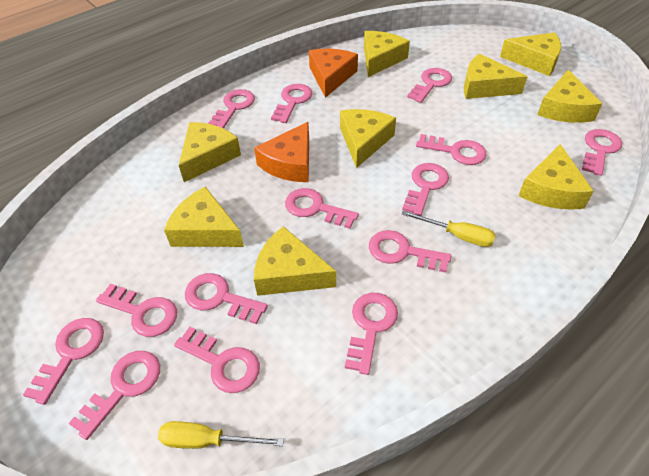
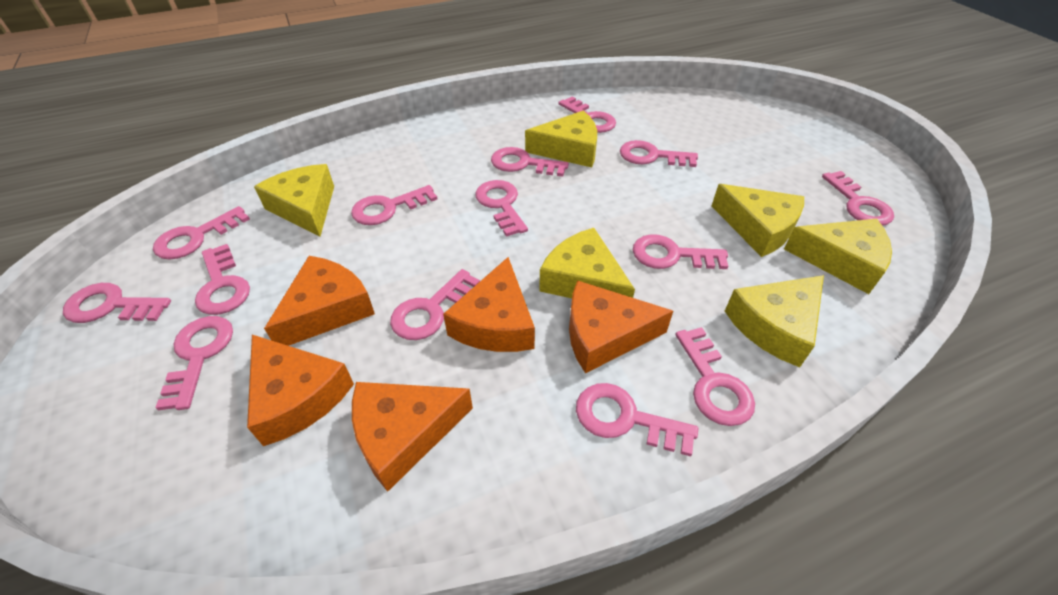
orange cheese: 2 -> 5
yellow cheese: 9 -> 6
yellow screwdriver: 2 -> 0

